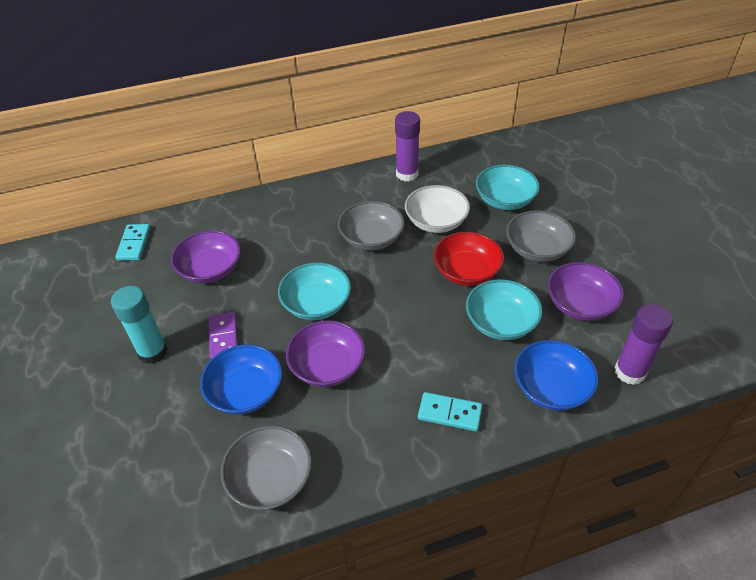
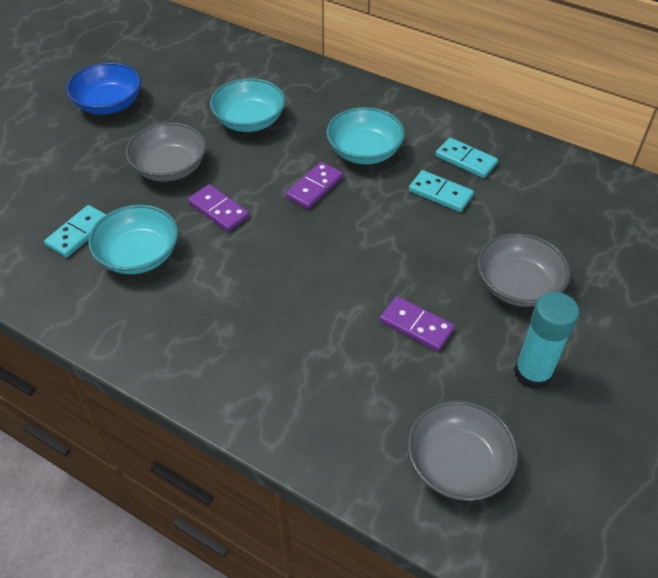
blue bowl: 2 -> 1
purple bowl: 3 -> 0
purple domino: 1 -> 3
purple glue stick: 2 -> 0
red bowl: 1 -> 0
turquoise domino: 2 -> 3
white bowl: 1 -> 0

